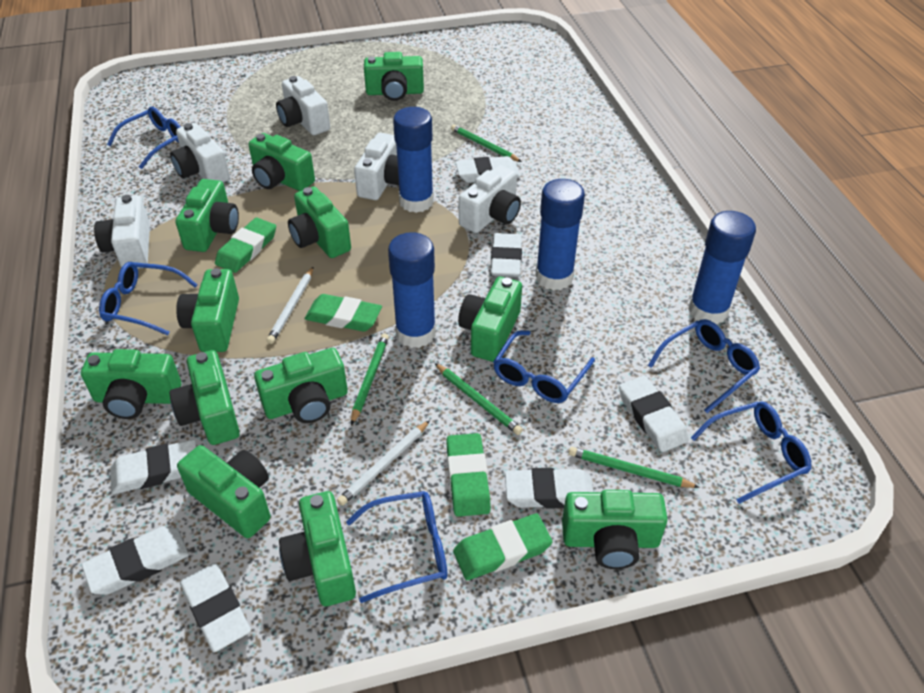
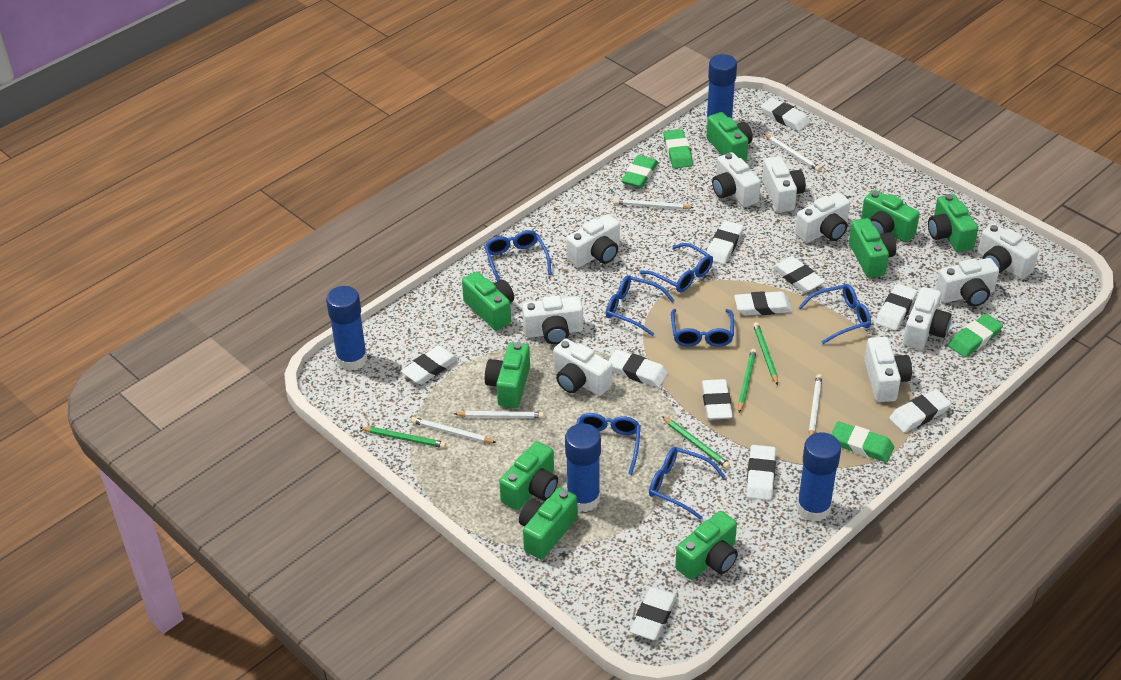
blue glasses: 6 -> 7
green camera: 12 -> 9
white camera: 5 -> 10
white eraser: 7 -> 11
white pencil: 2 -> 5

